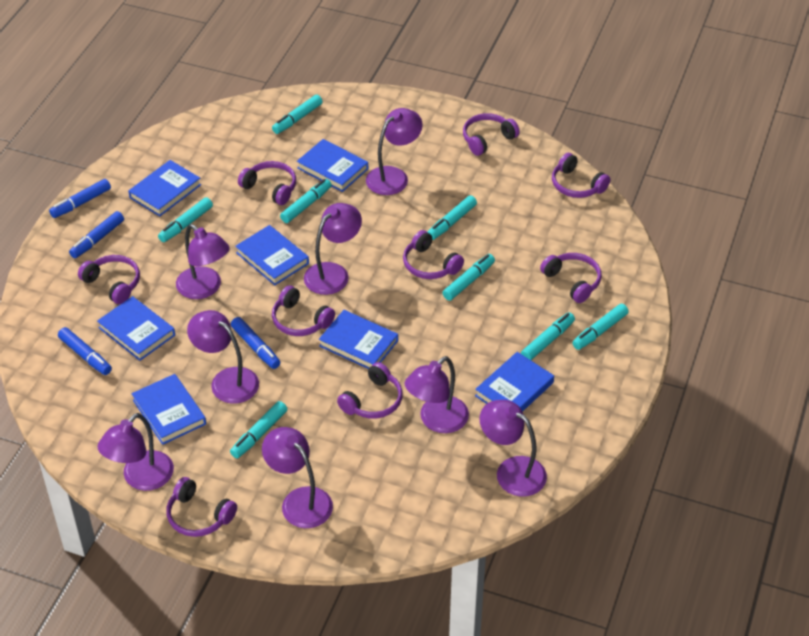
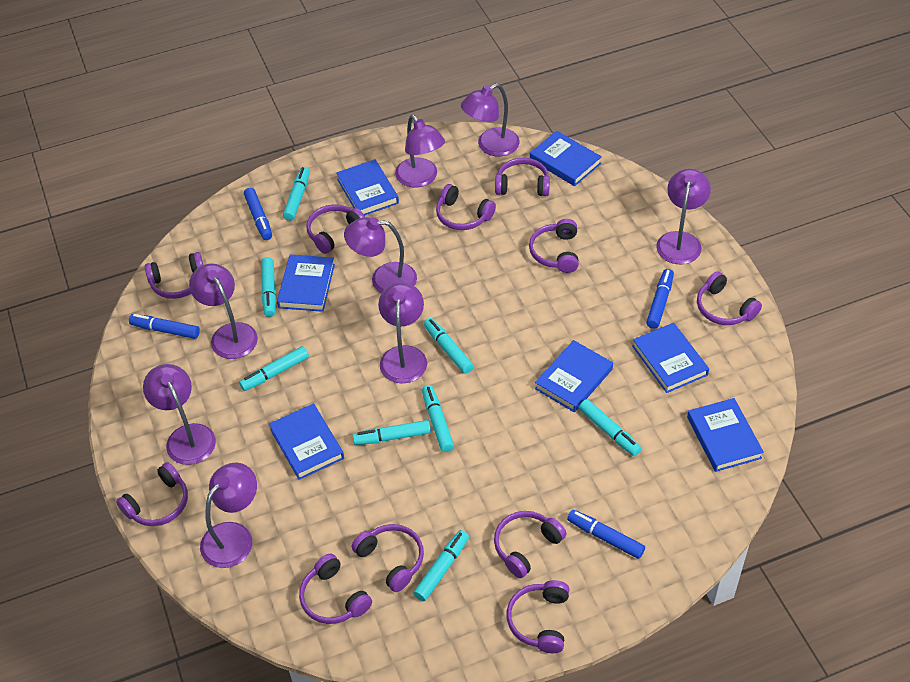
purple headphones: 9 -> 11

